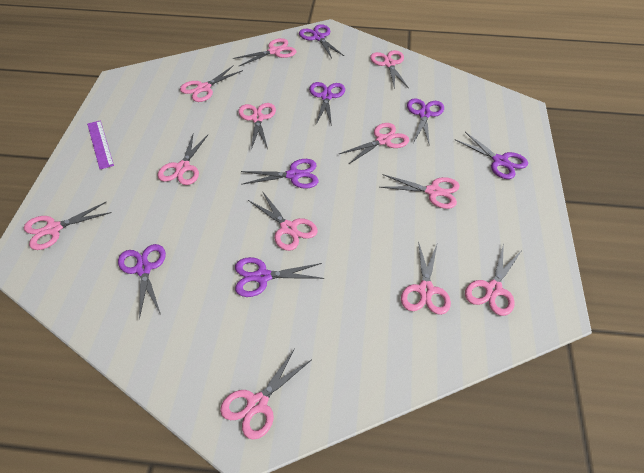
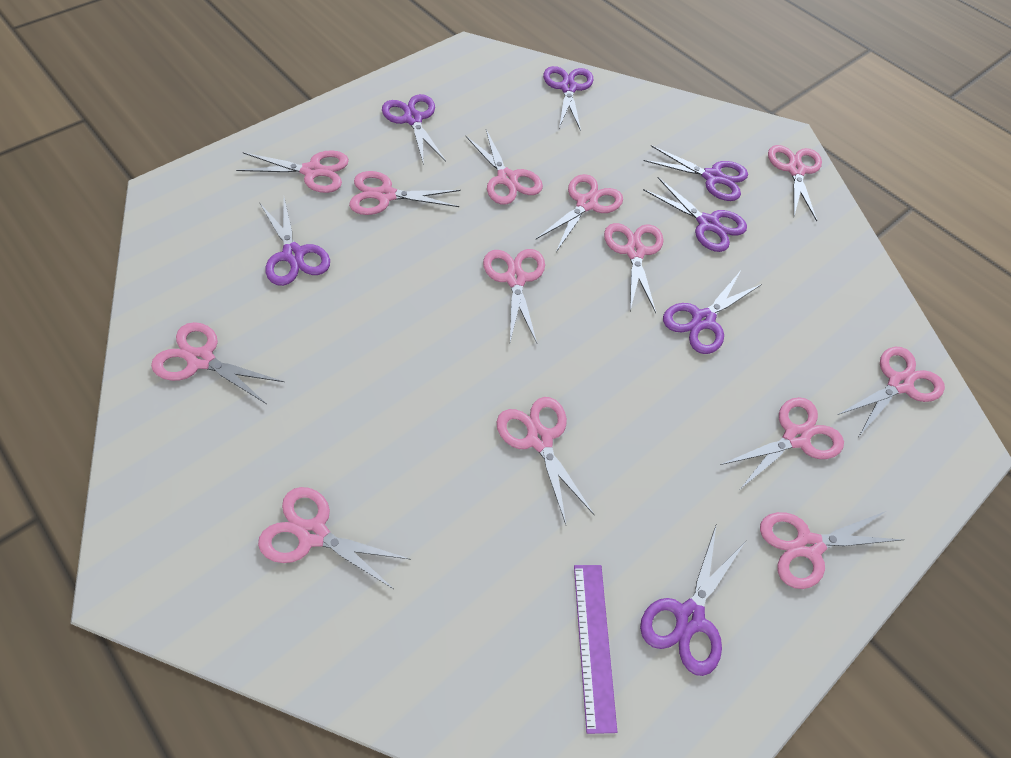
pink scissors: 12 -> 13

